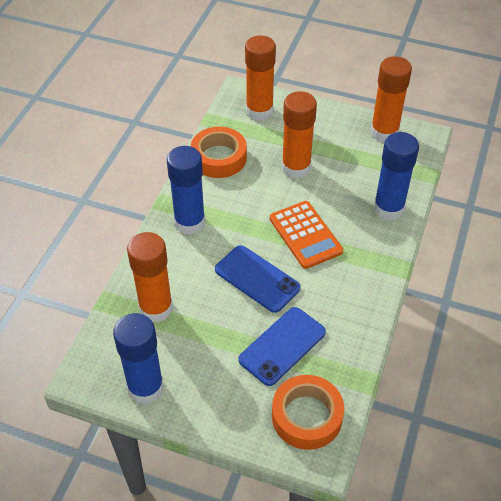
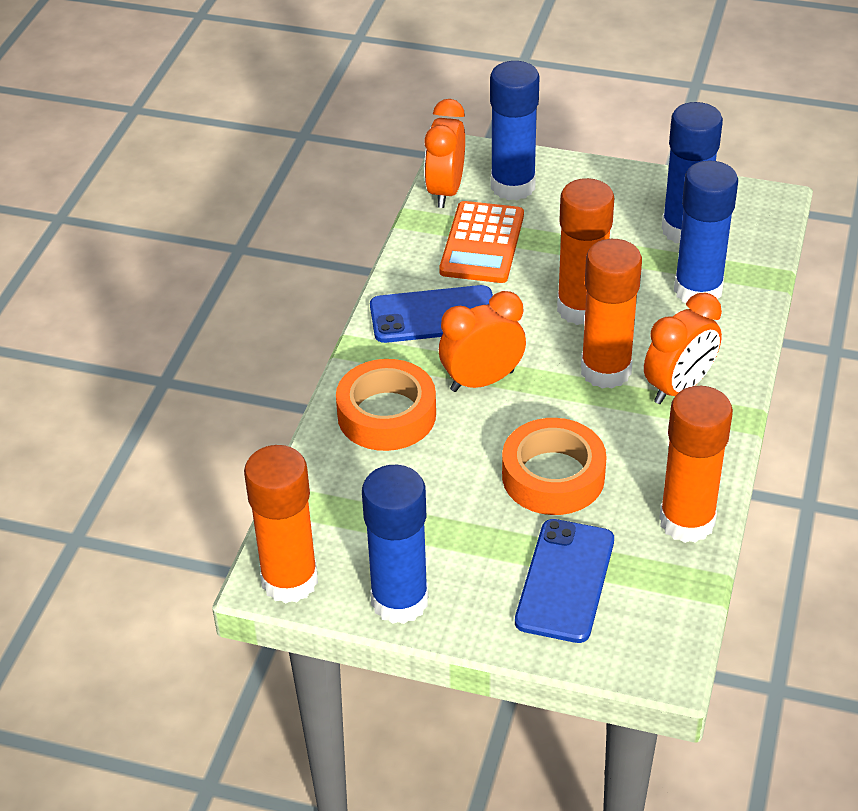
blue glue stick: 3 -> 4
orange clock: 0 -> 3

